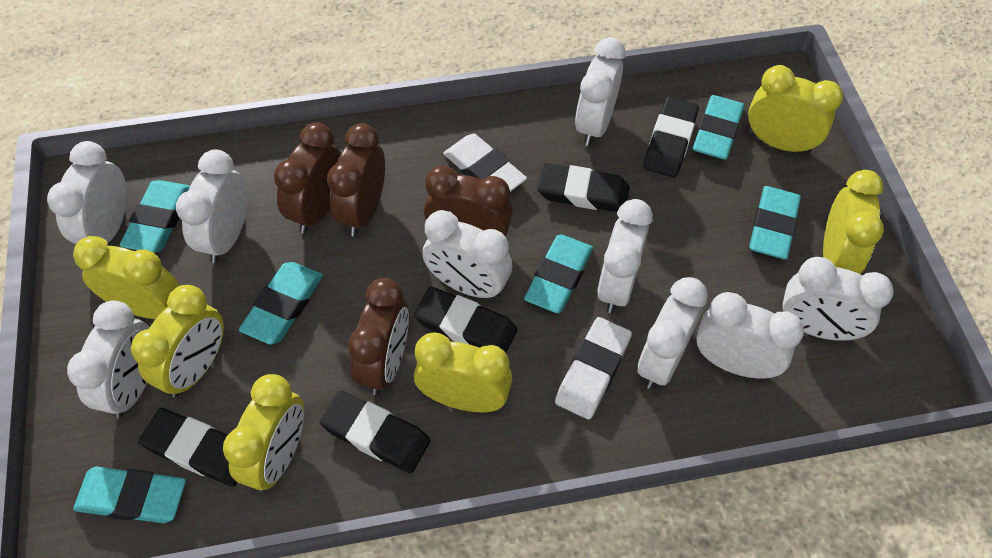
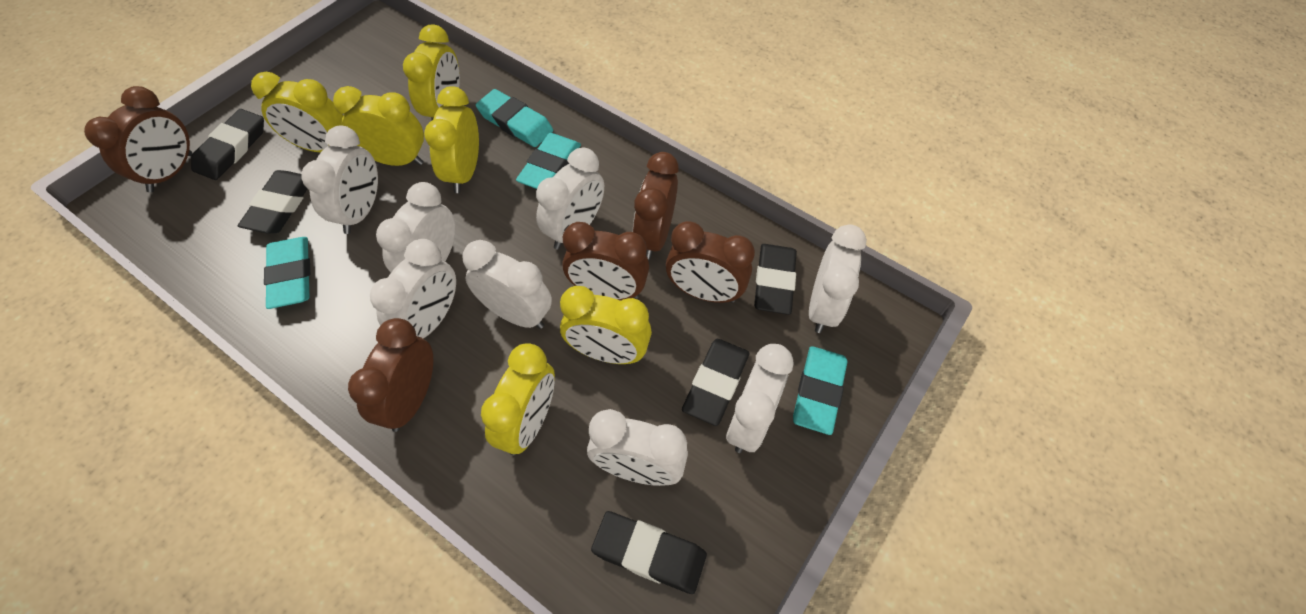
brown clock: 4 -> 5
turquoise eraser: 6 -> 4
white clock: 9 -> 8
white eraser: 2 -> 0

